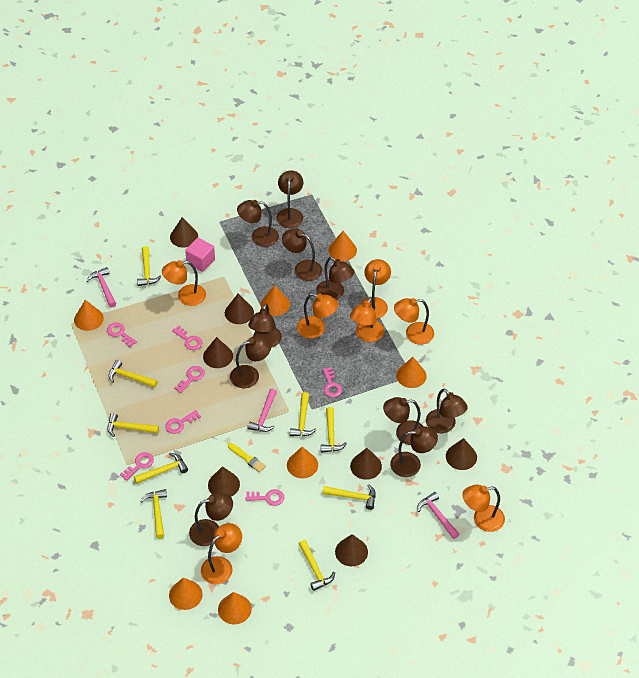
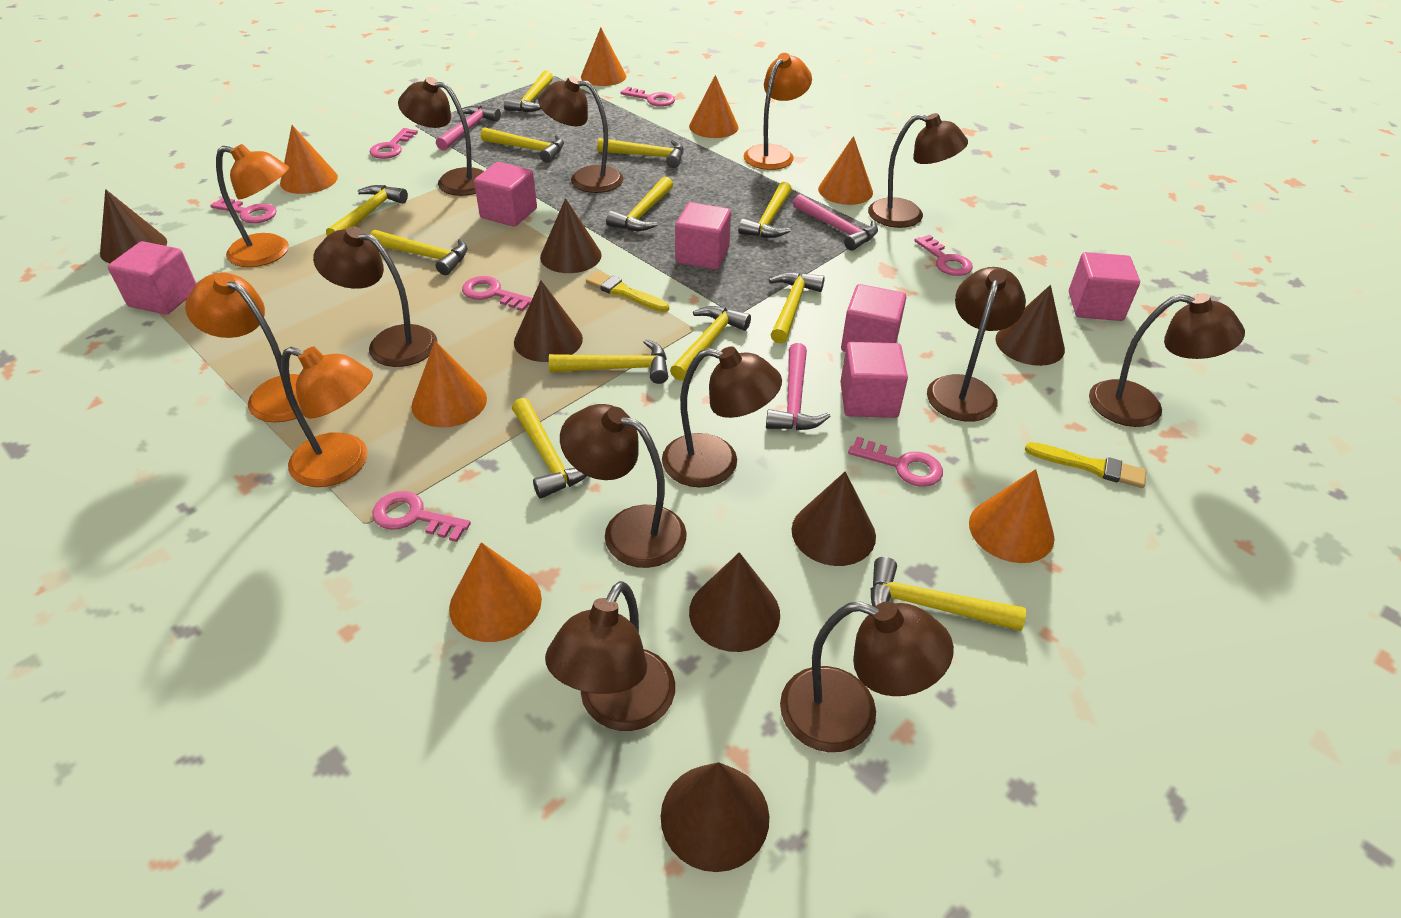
orange lamp: 7 -> 4
pink cube: 1 -> 6
yellow brush: 1 -> 2
yellow hammer: 9 -> 12

